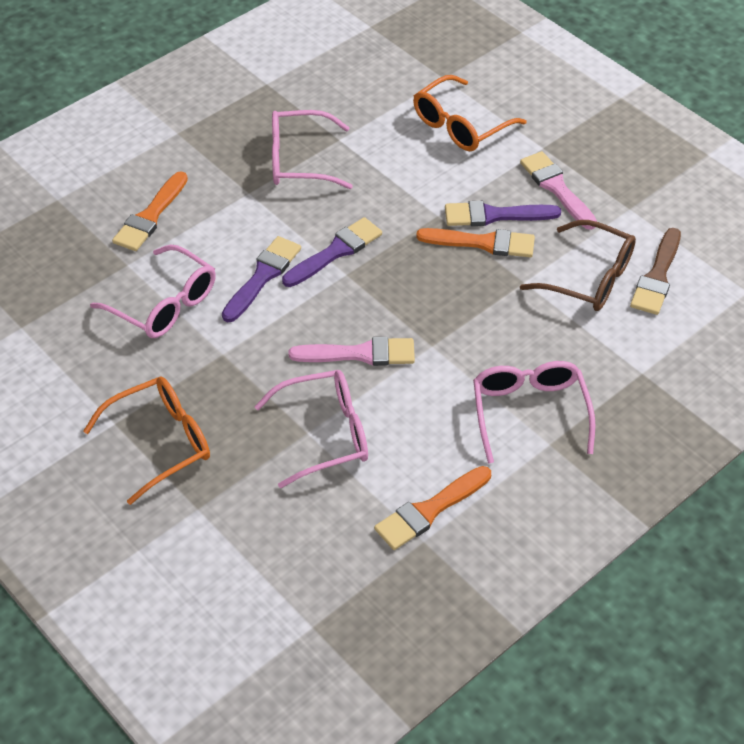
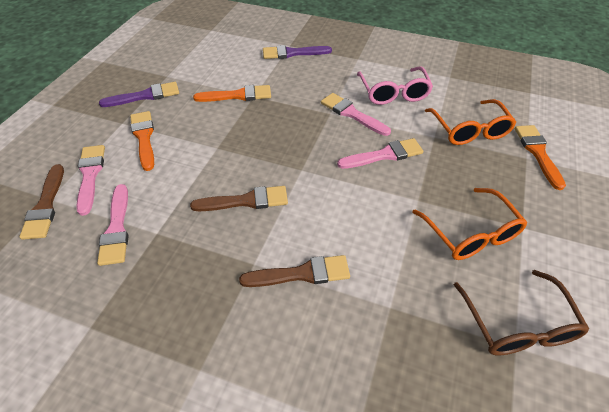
brown brush: 1 -> 3
pink brush: 2 -> 4
pink glasses: 4 -> 1
purple brush: 3 -> 2

